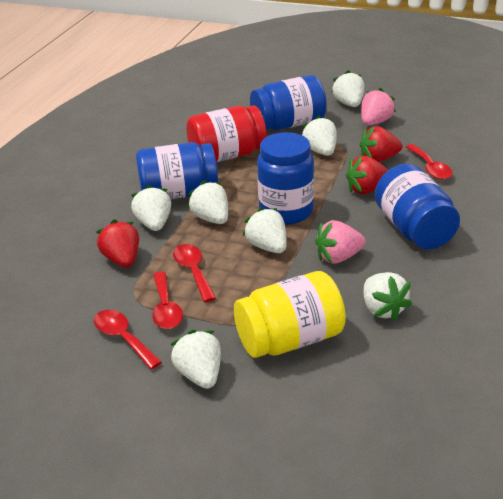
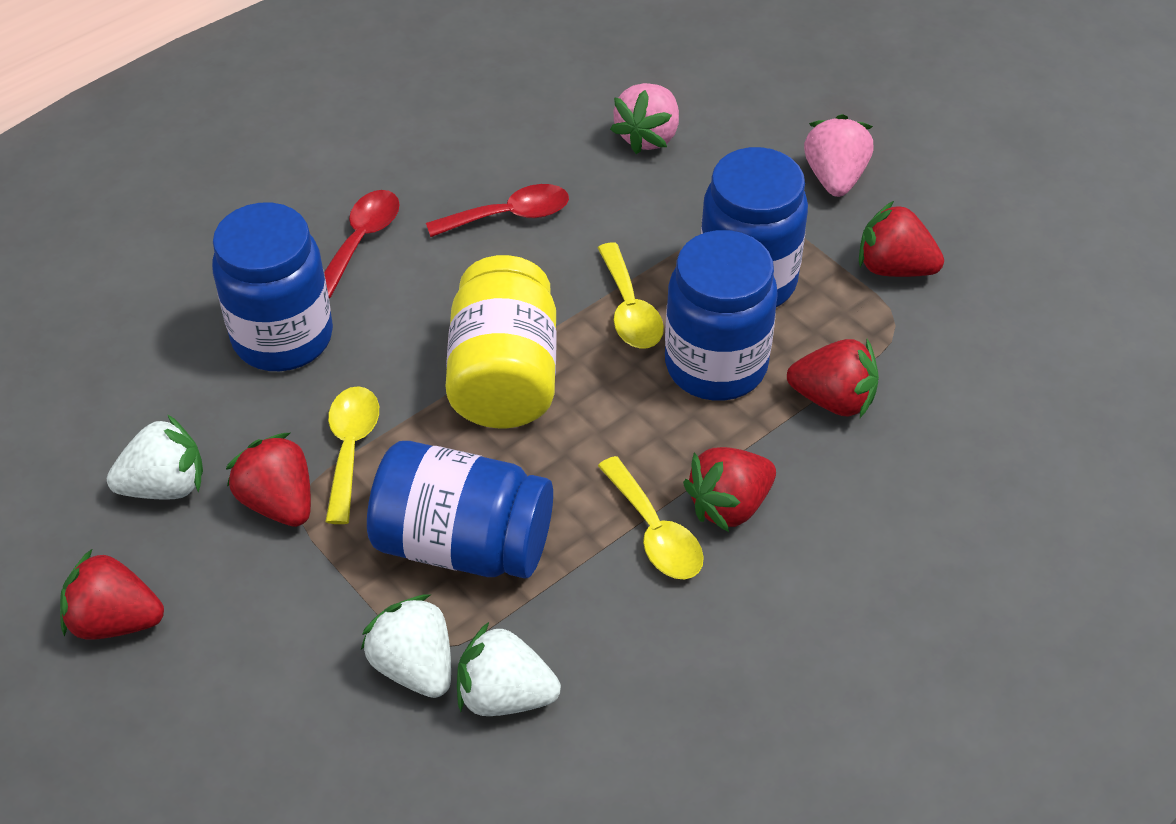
red jar: 1 -> 0
red spoon: 4 -> 2
red strawberry: 3 -> 5
white strawberry: 7 -> 3
yellow spoon: 0 -> 3

